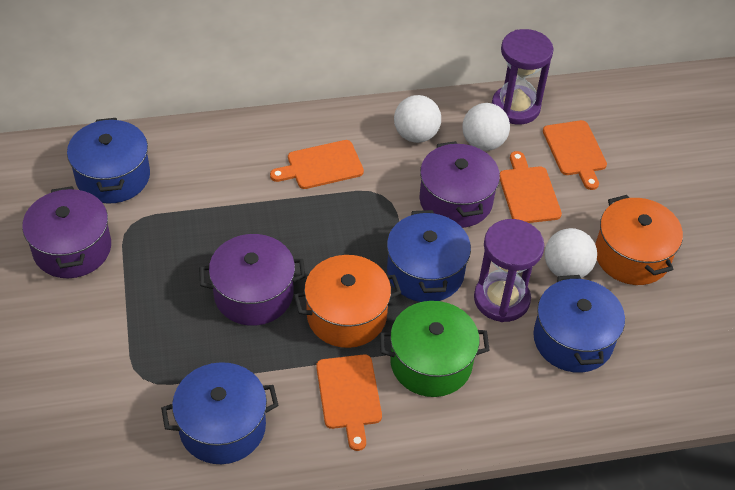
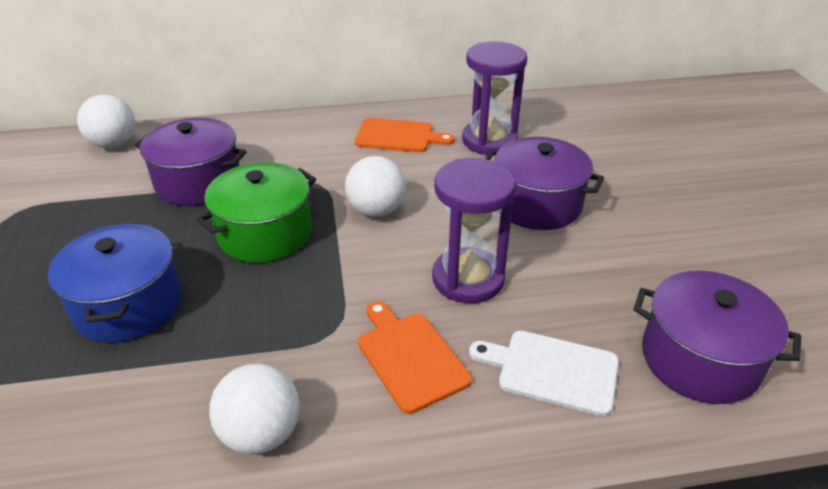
blue pot: 4 -> 1
orange cutting board: 4 -> 2
orange pot: 2 -> 0
white cutting board: 0 -> 1

